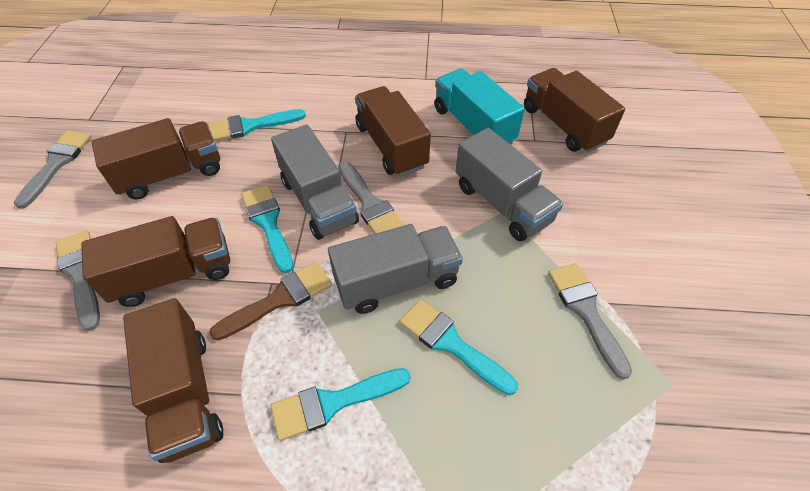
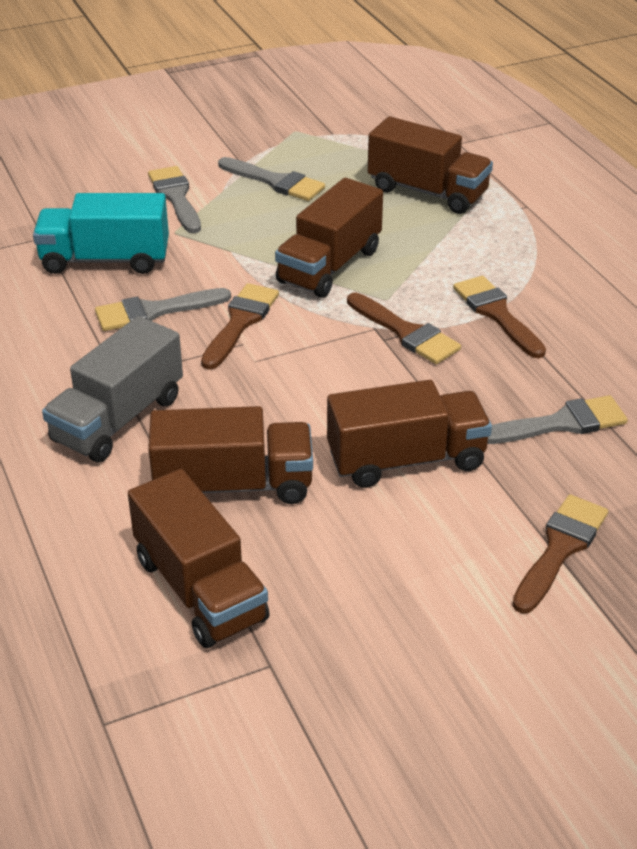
brown brush: 1 -> 4
grey truck: 3 -> 1
turquoise brush: 4 -> 0

